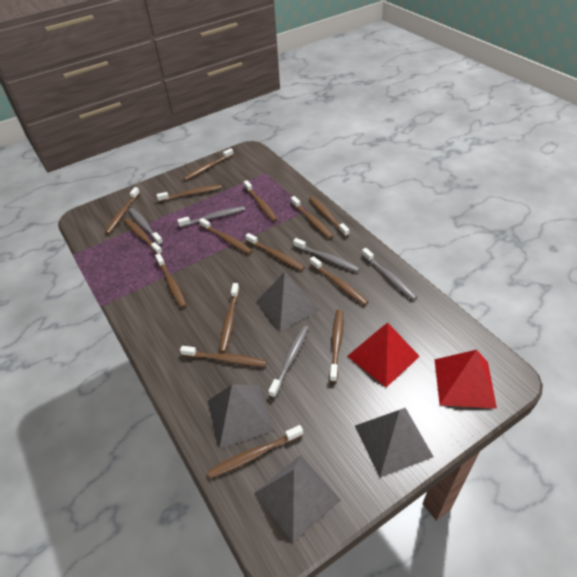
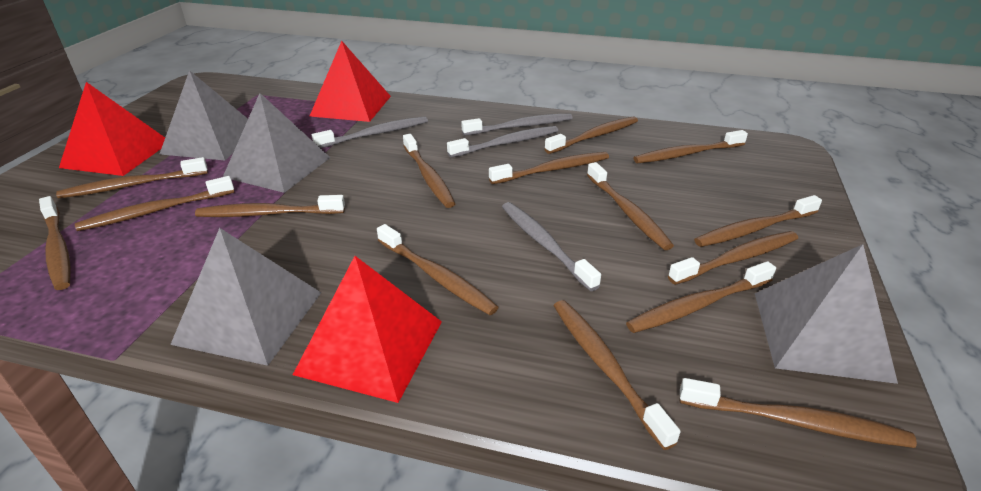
grey toothbrush: 5 -> 4
red pyramid: 2 -> 3

